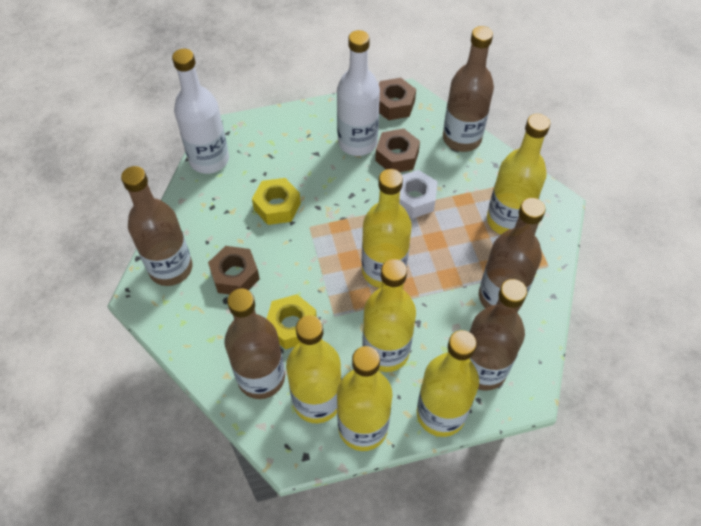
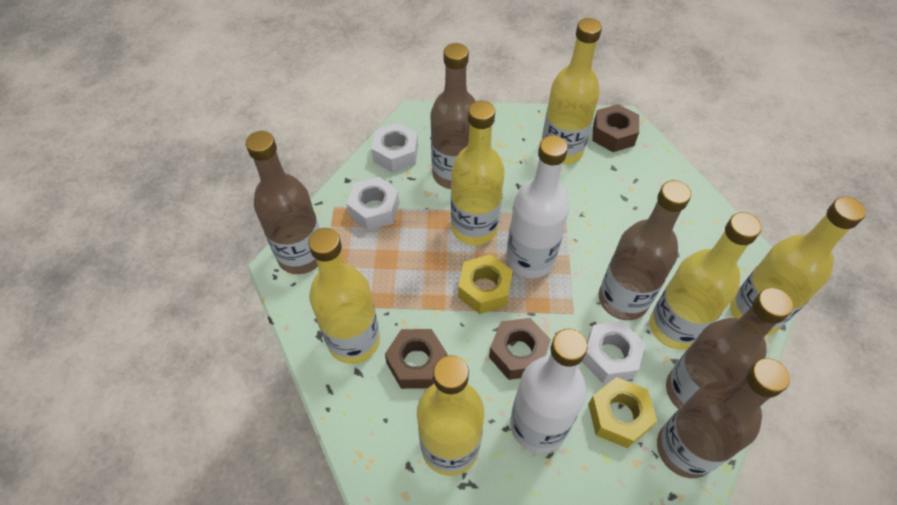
white nut: 1 -> 3

